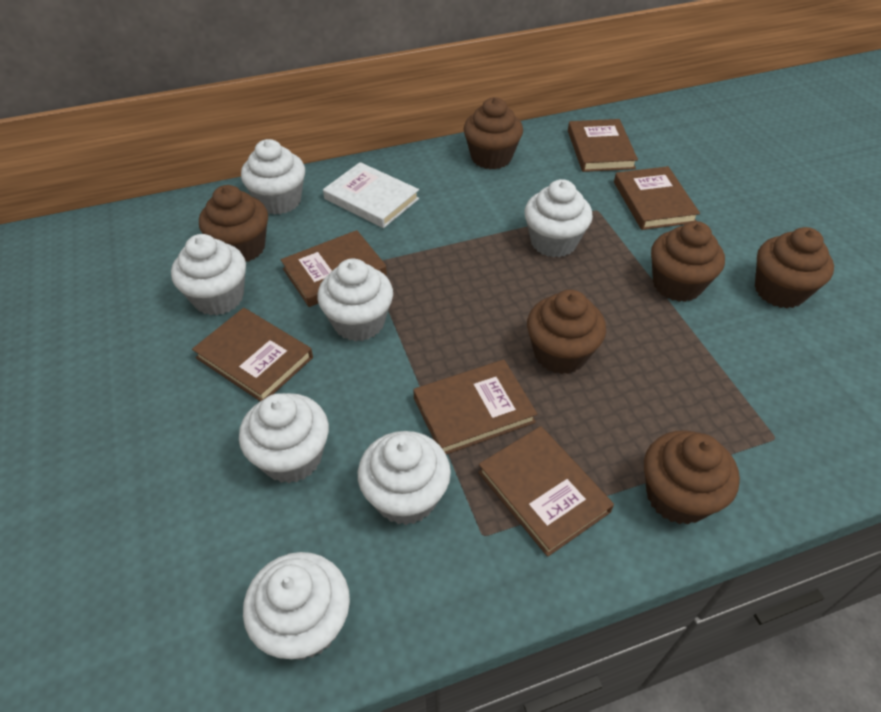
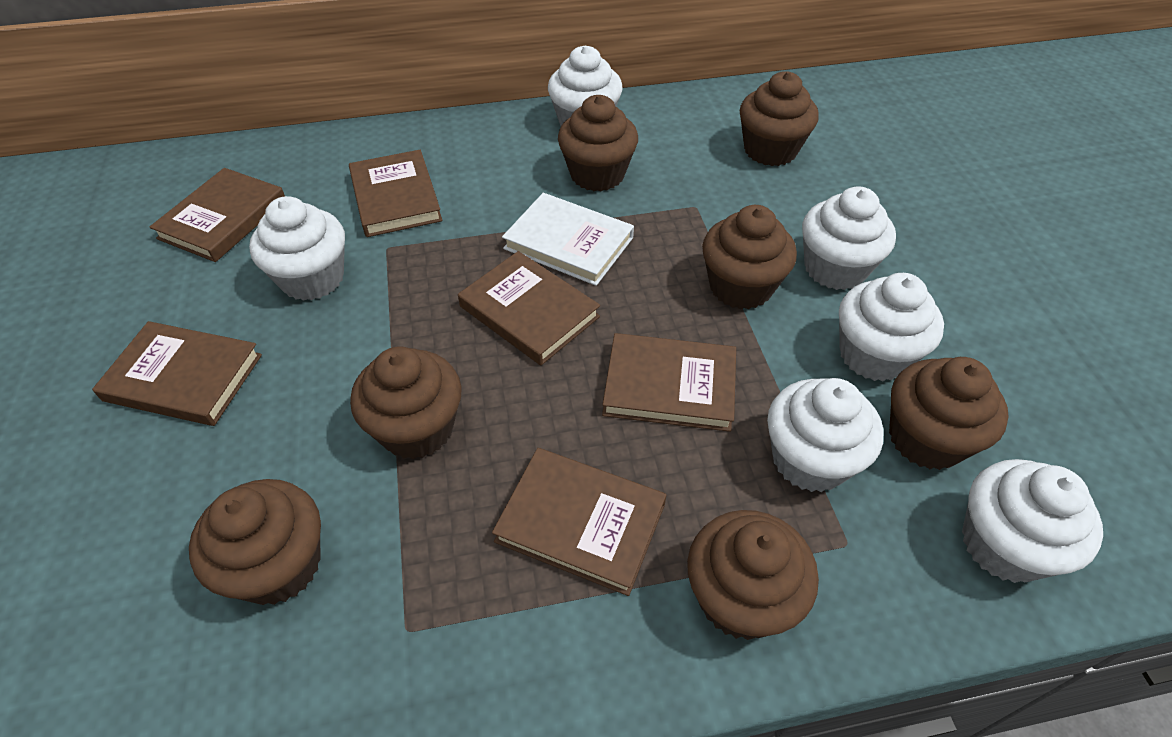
brown cupcake: 6 -> 7
white cupcake: 7 -> 6

